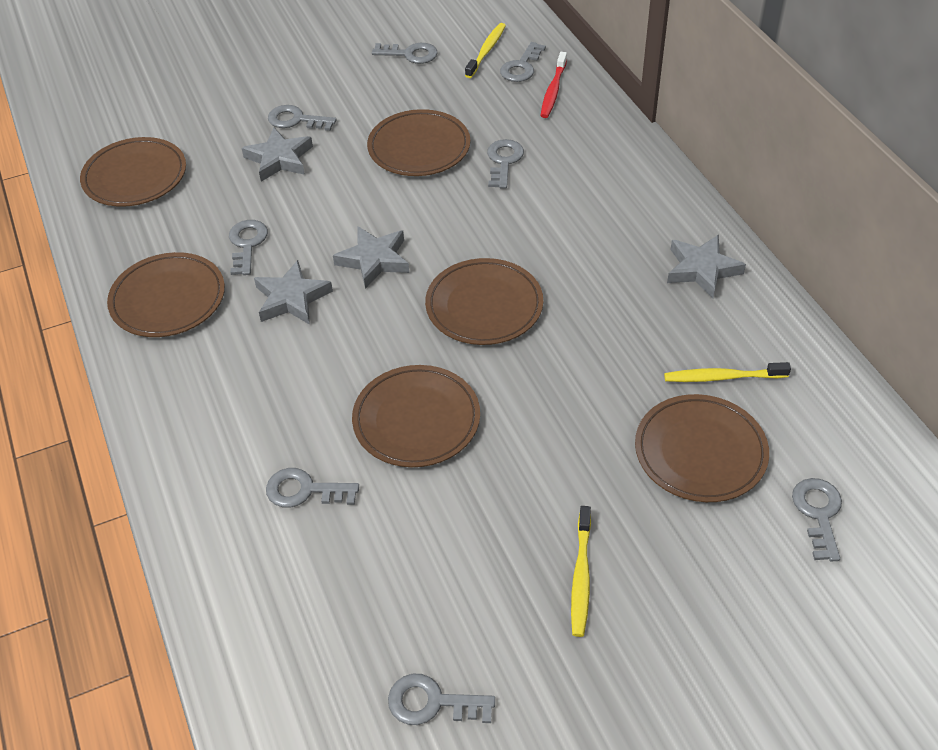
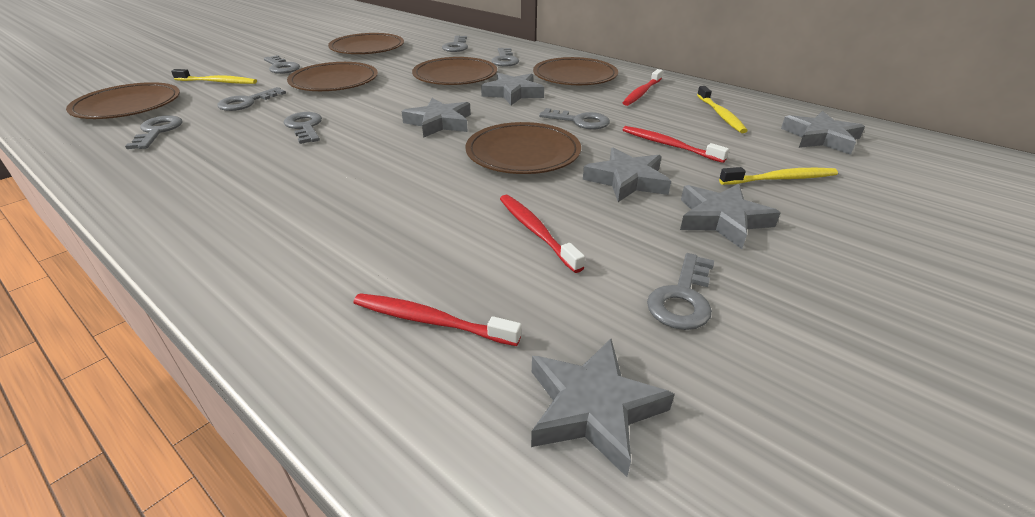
grey star: 4 -> 6
red toothbrush: 1 -> 4

